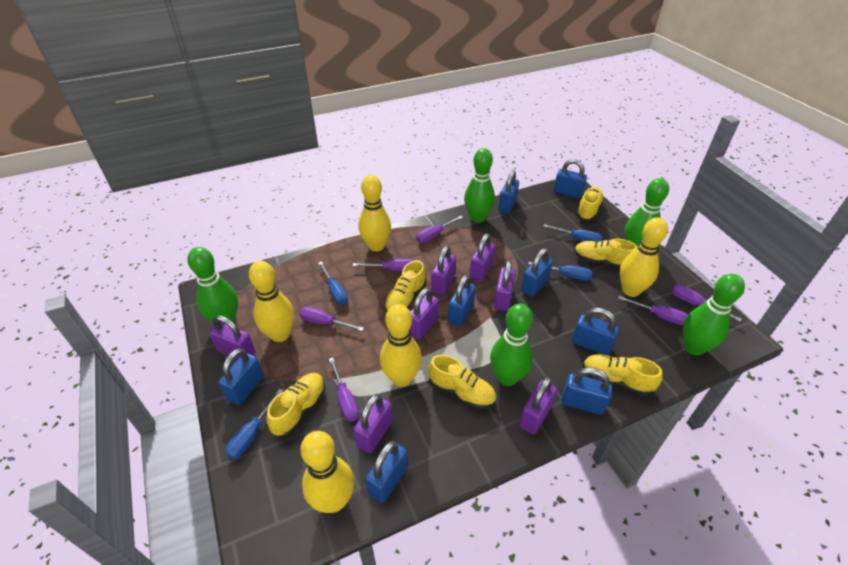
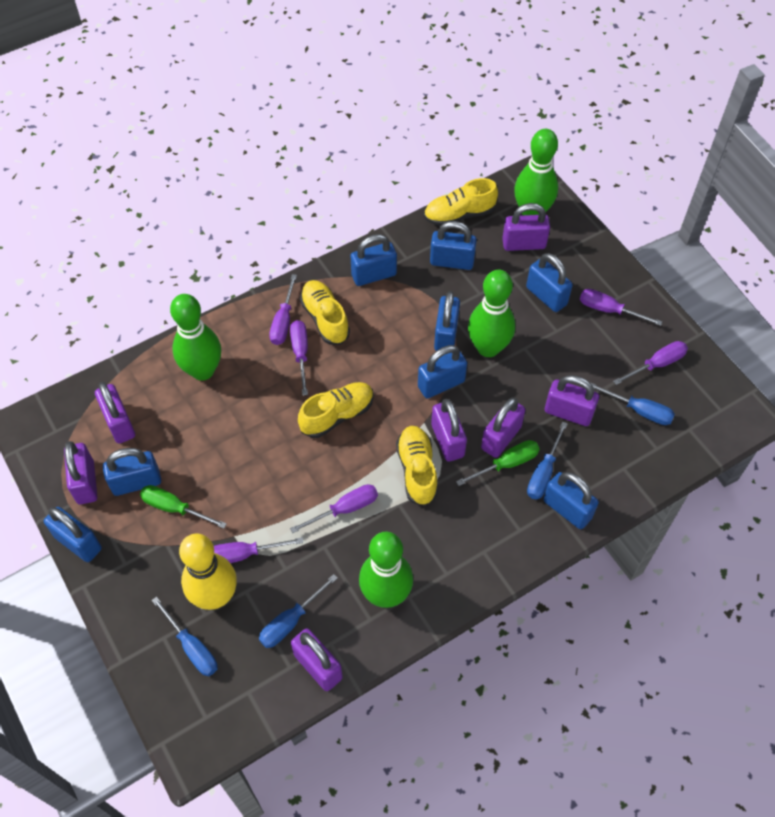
green bowling pin: 5 -> 4
green screwdriver: 0 -> 2
yellow bowling pin: 5 -> 1
yellow shoe: 6 -> 4

